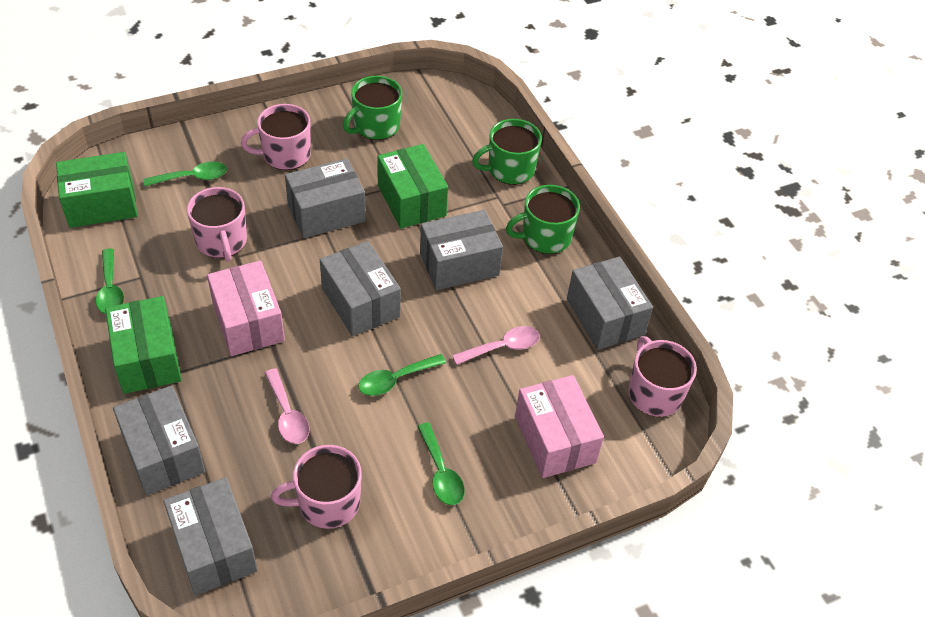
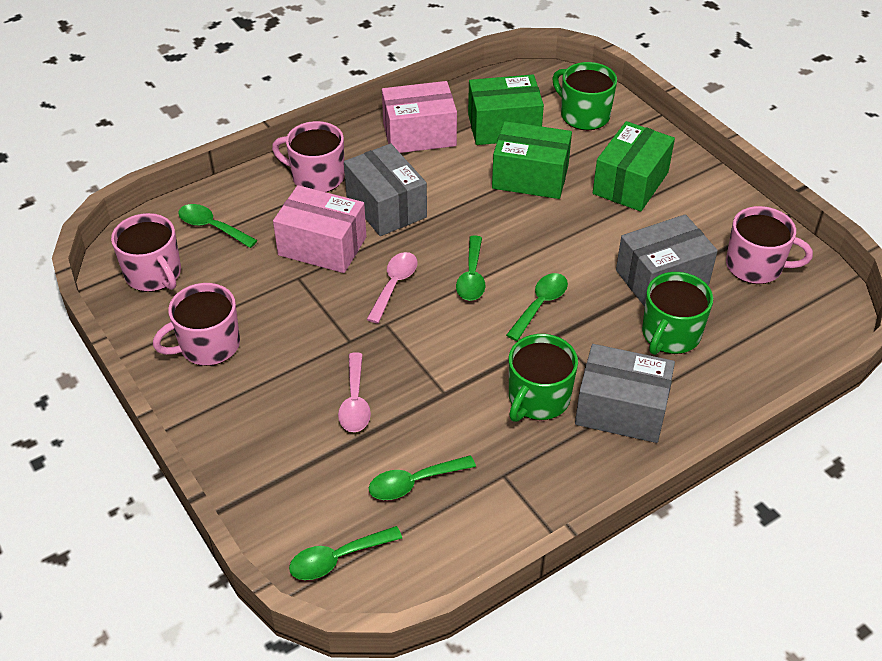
green spoon: 4 -> 5
grey box: 6 -> 3

